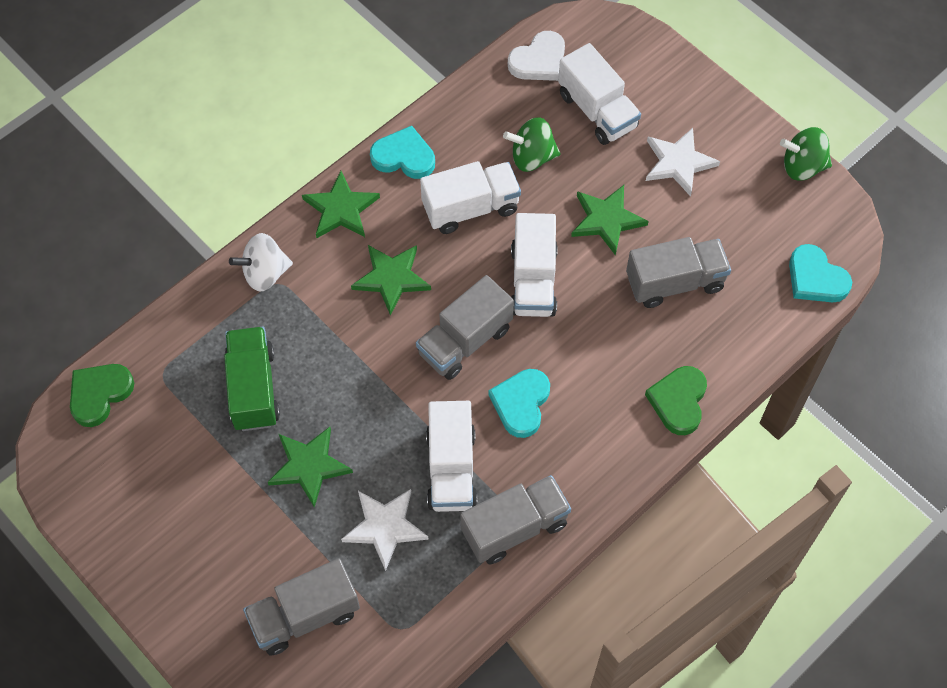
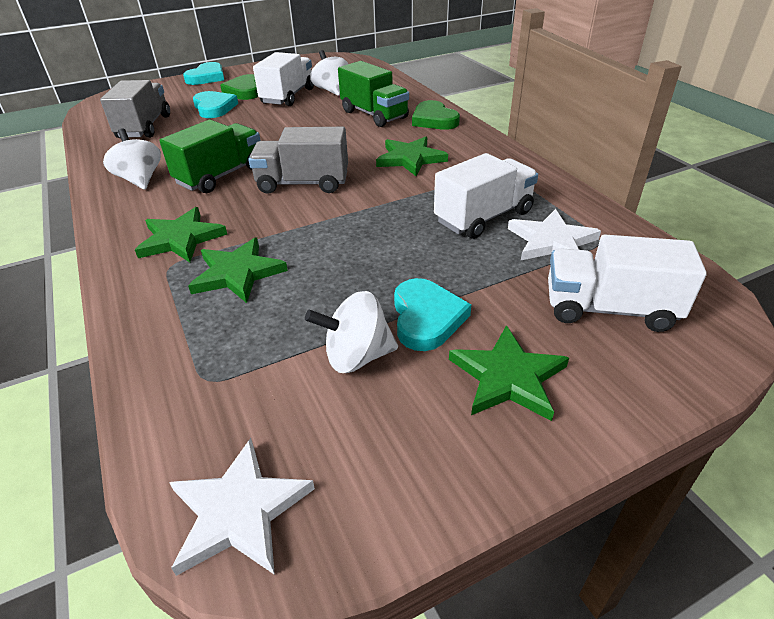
green spinning top: 2 -> 0
green truck: 1 -> 2
grey truck: 4 -> 2
white heart: 1 -> 0
white spinning top: 1 -> 3
white truck: 4 -> 3

